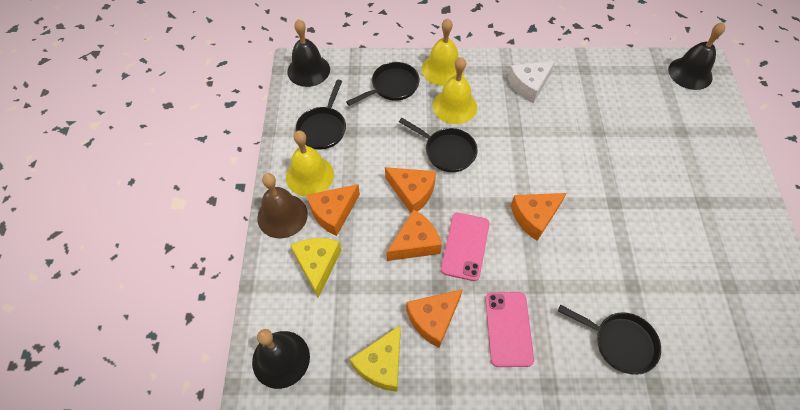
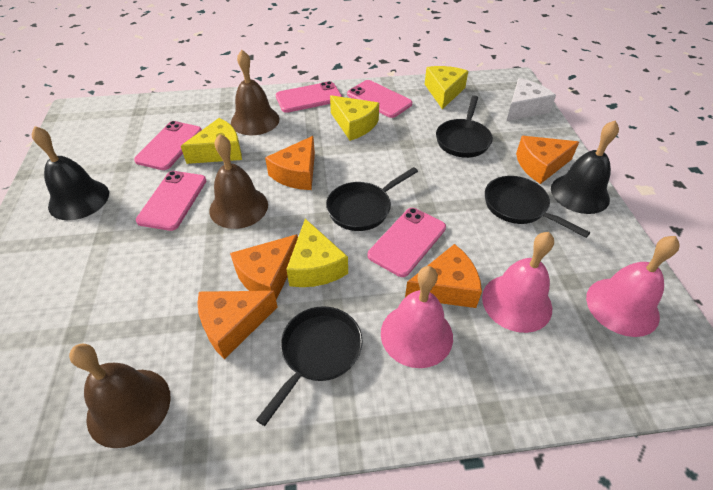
black bell: 3 -> 2
brown bell: 1 -> 3
pink bell: 0 -> 3
pink phone: 2 -> 5
yellow bell: 3 -> 0
yellow cheese: 2 -> 4

